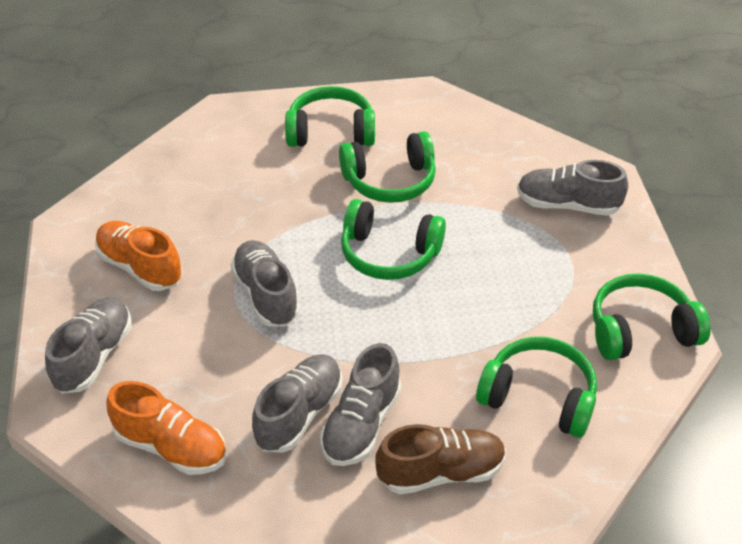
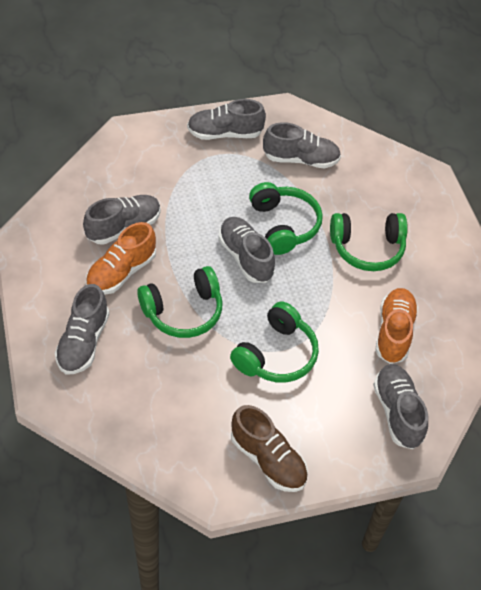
green headphones: 5 -> 4
grey shoe: 5 -> 6

